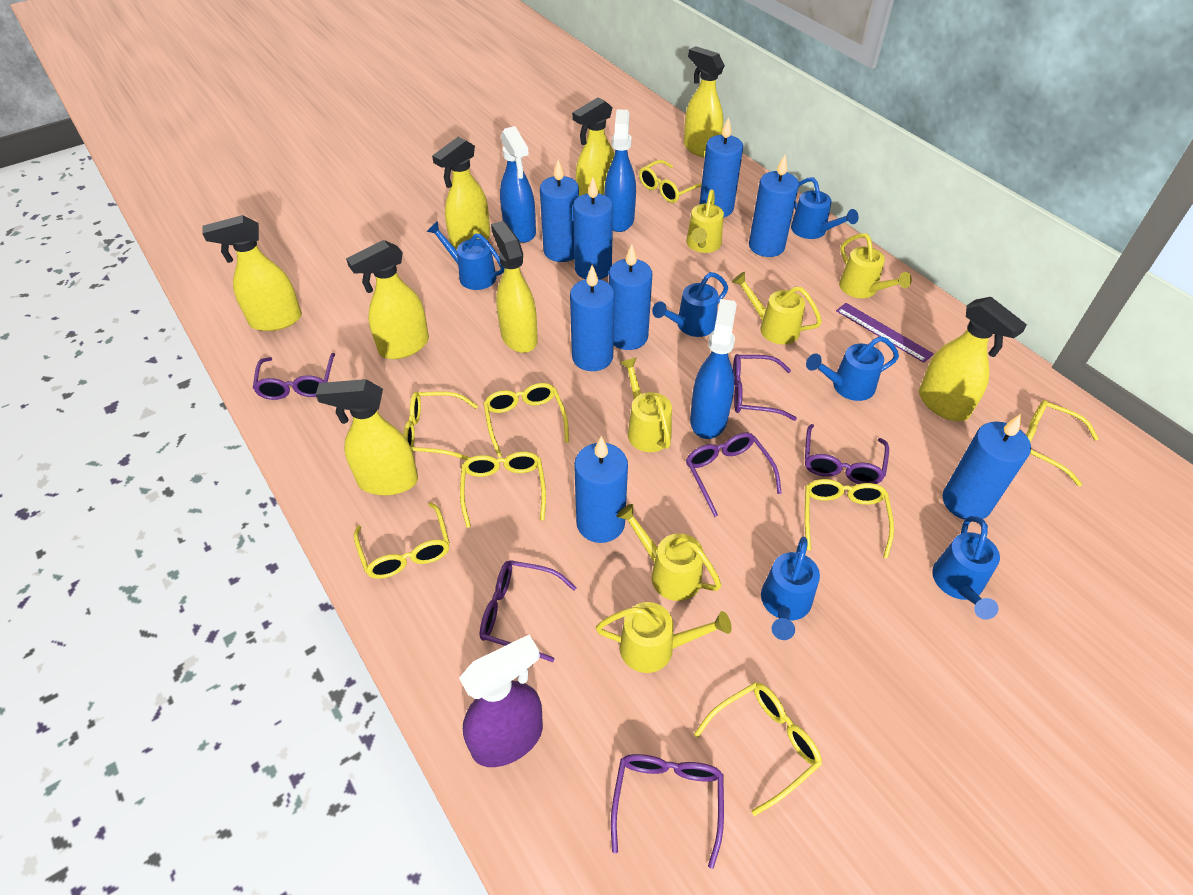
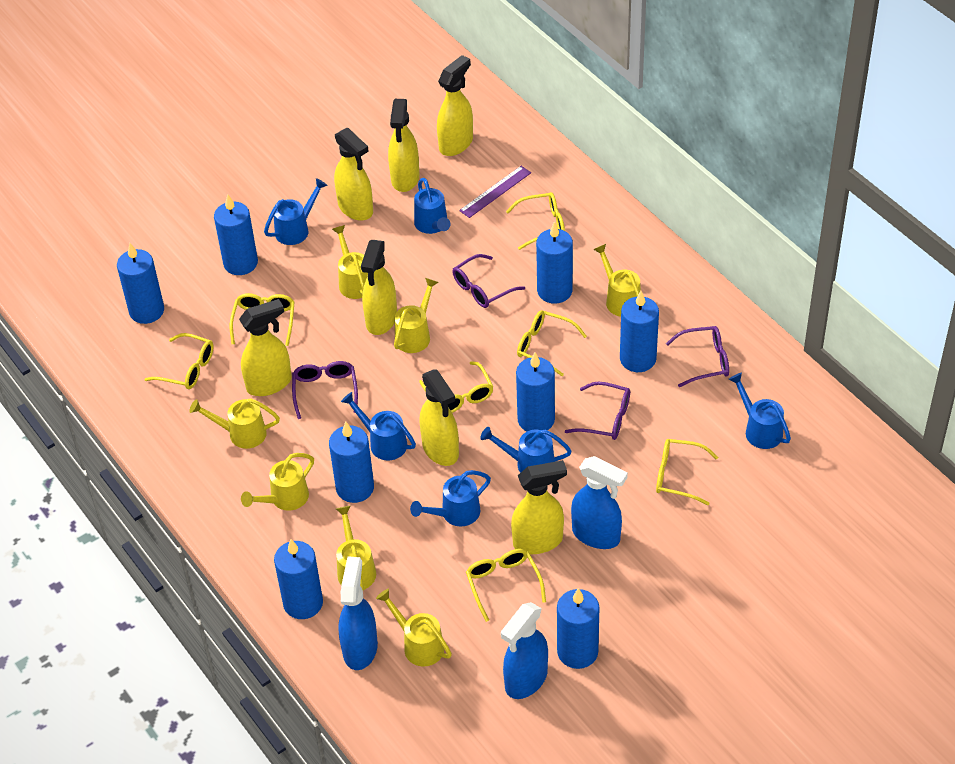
purple glasses: 6 -> 4
purple spray bottle: 1 -> 0
yellow glasses: 8 -> 7
yellow spray bottle: 8 -> 7
yellow watering can: 6 -> 7

